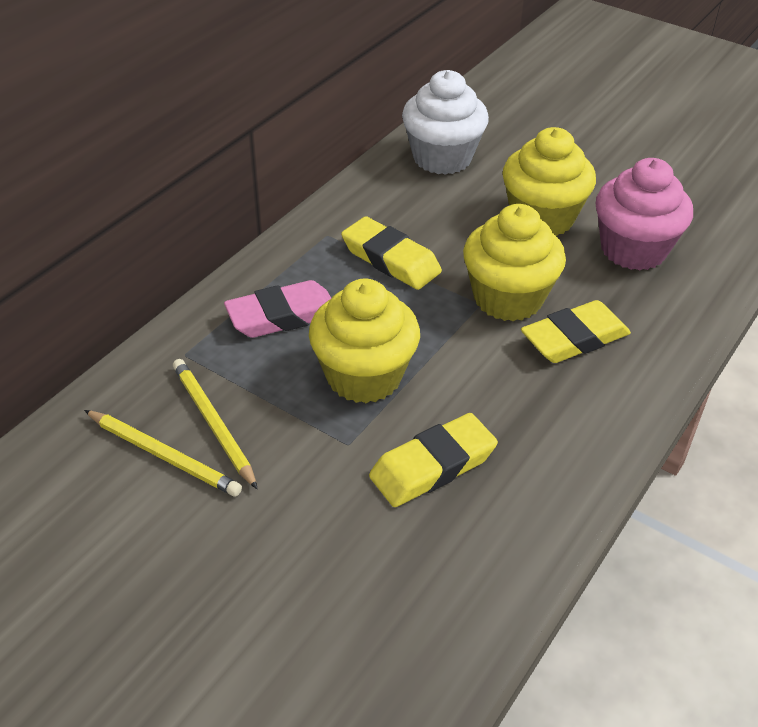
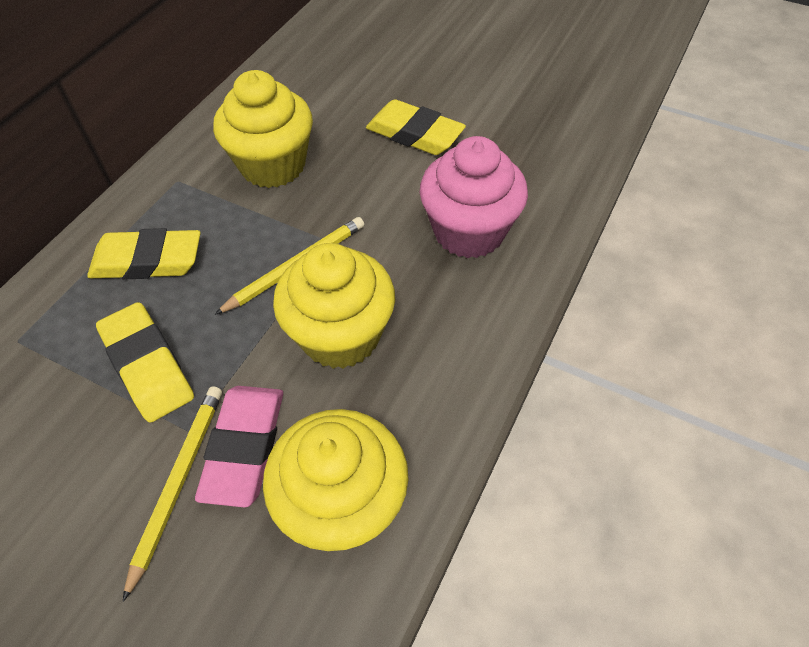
white cupcake: 1 -> 0

